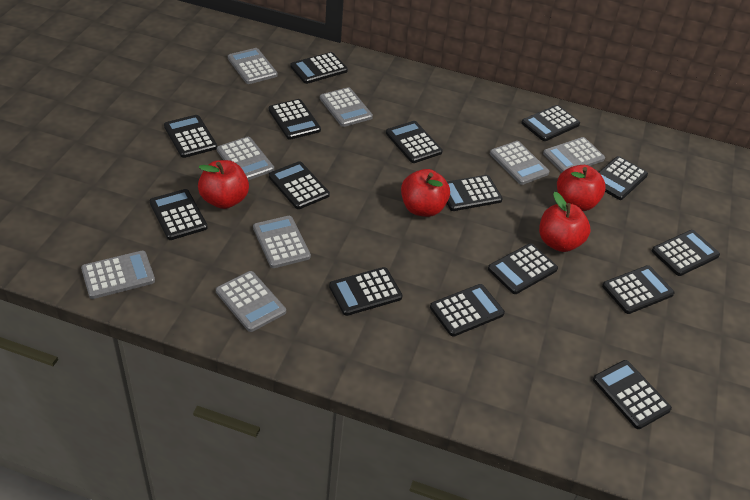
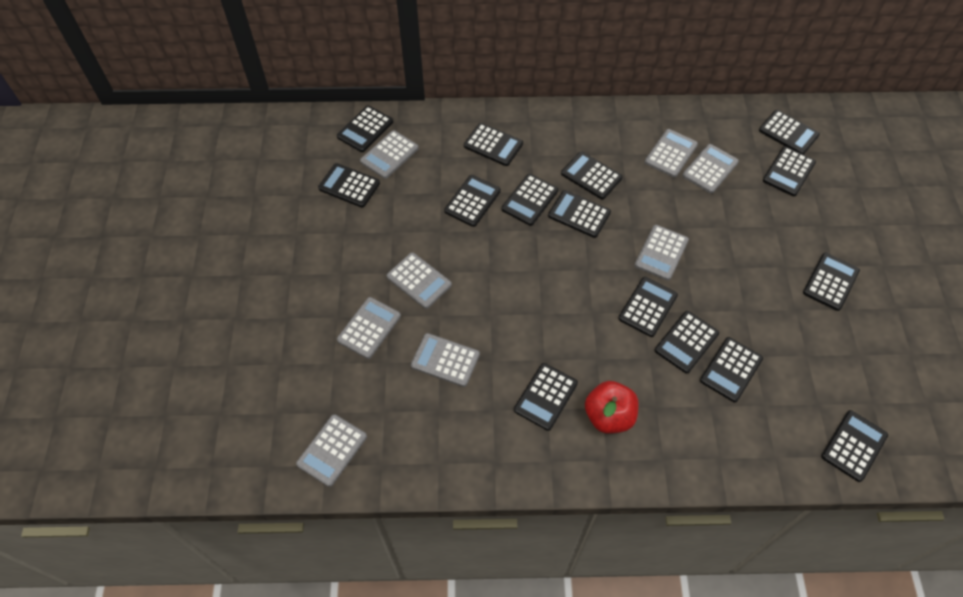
red apple: 4 -> 1

